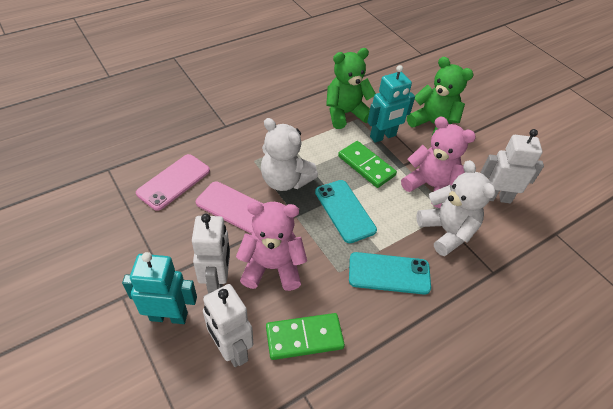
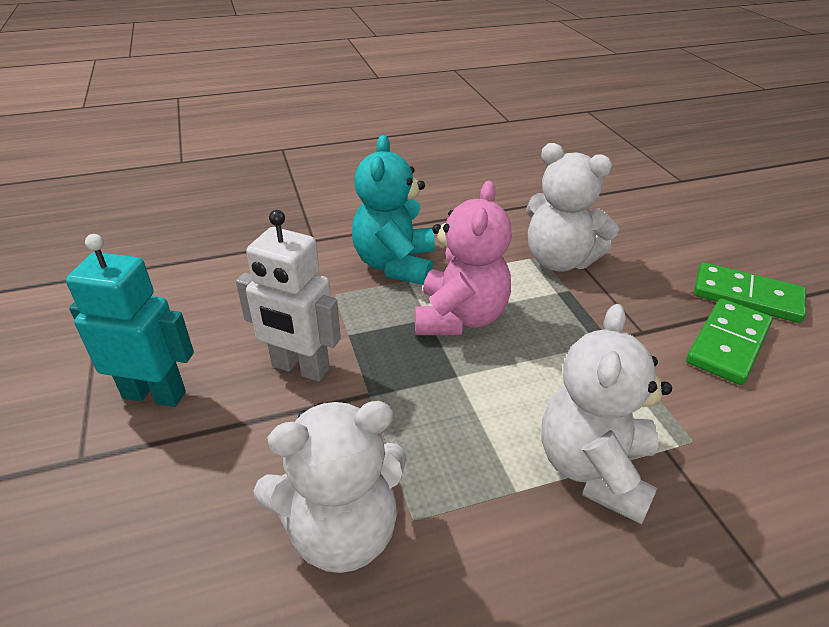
green teddy bear: 2 -> 0
pink phone: 2 -> 0
pink teddy bear: 2 -> 1
turquoise phone: 2 -> 0
turquoise robot: 2 -> 1
turquoise teddy bear: 0 -> 1
white robot: 3 -> 1
white teddy bear: 2 -> 3

